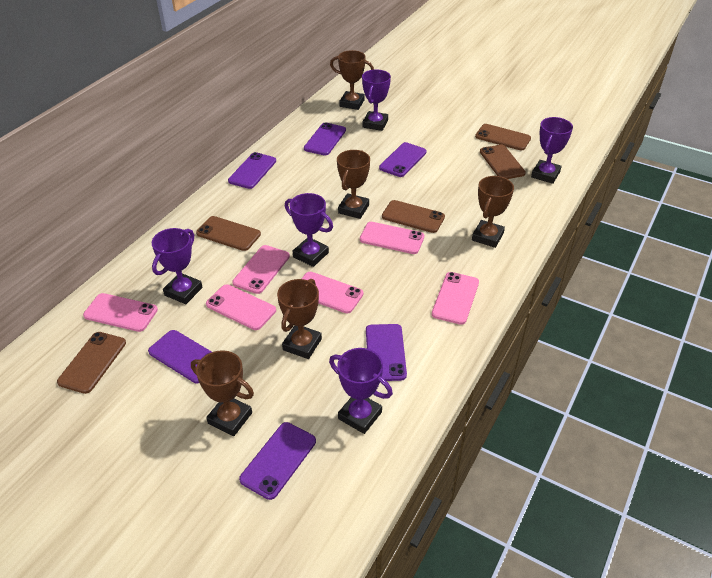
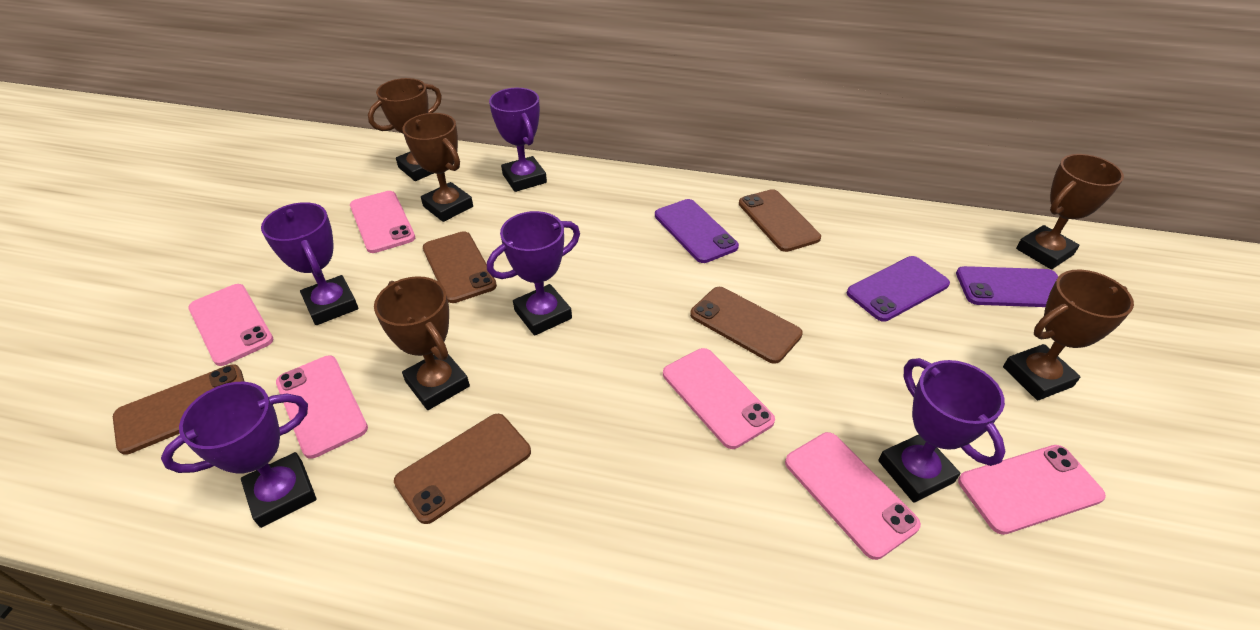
purple phone: 6 -> 3

